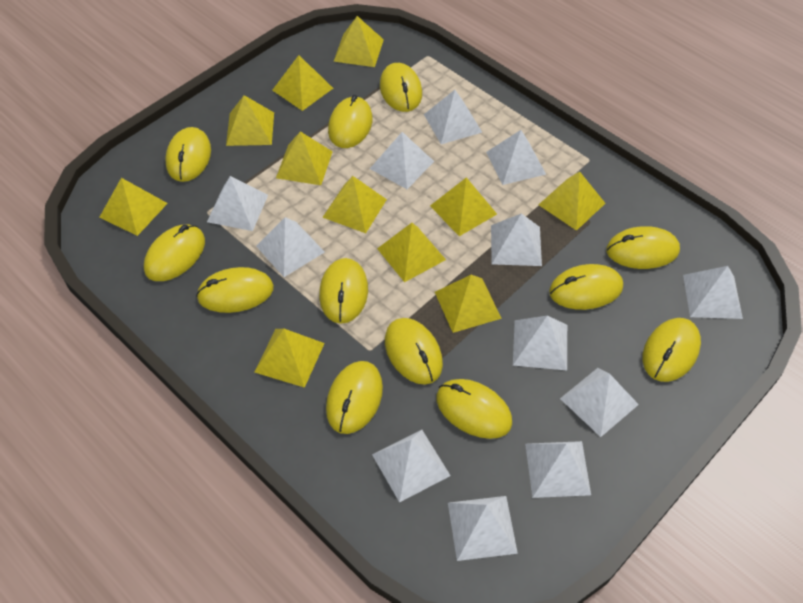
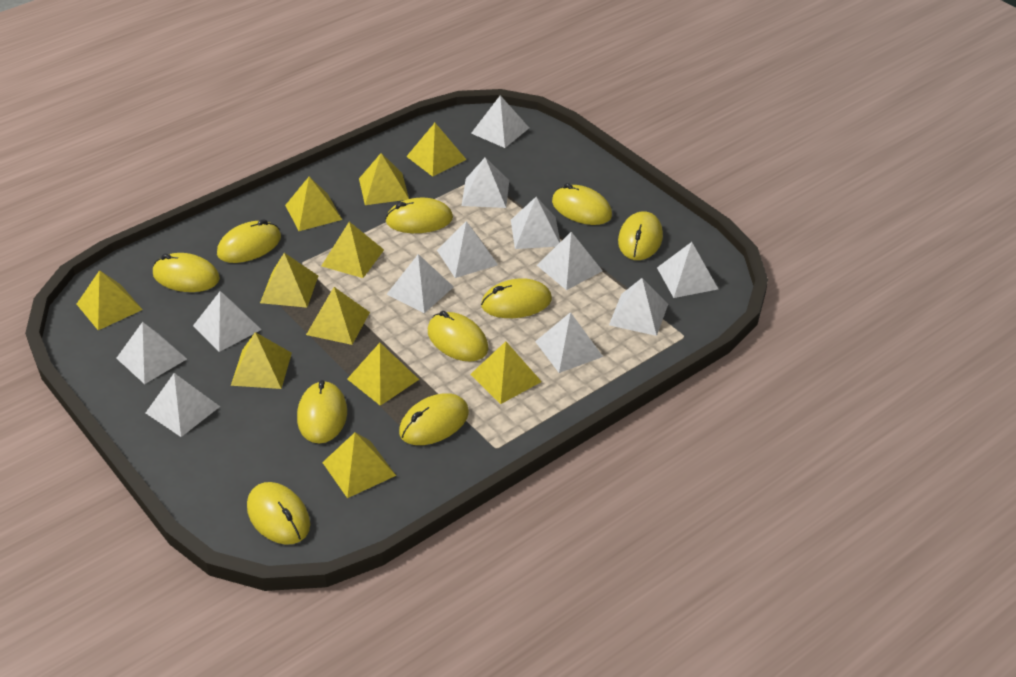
yellow mouse: 12 -> 10

